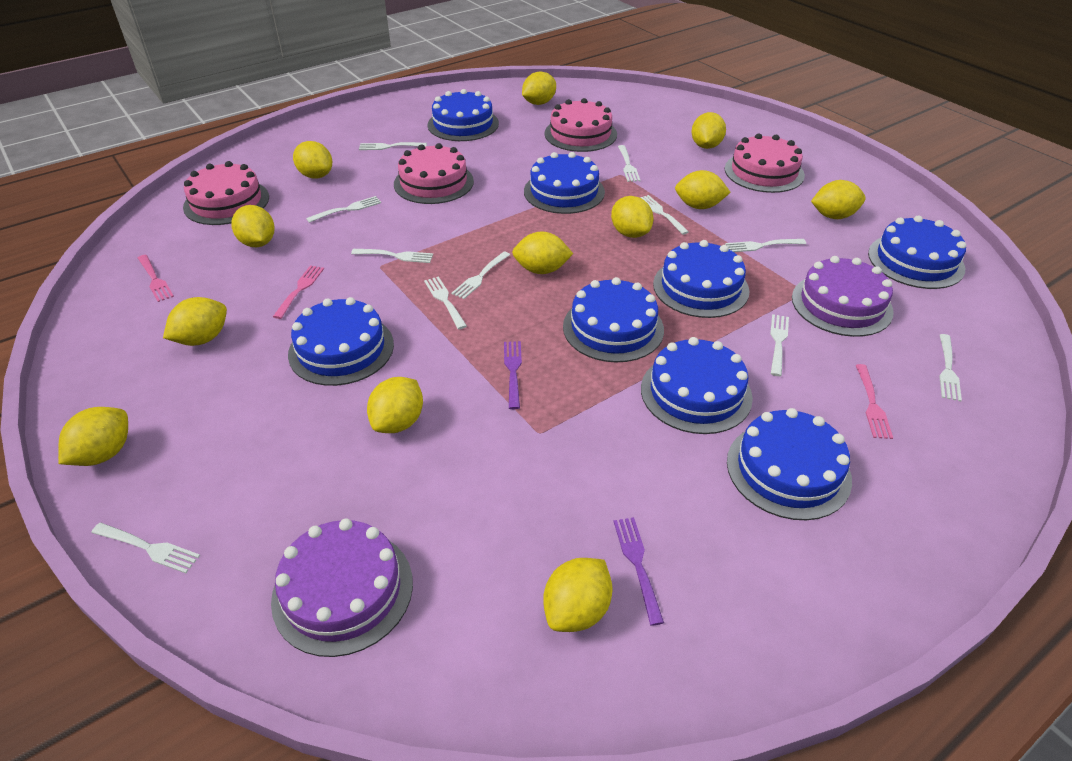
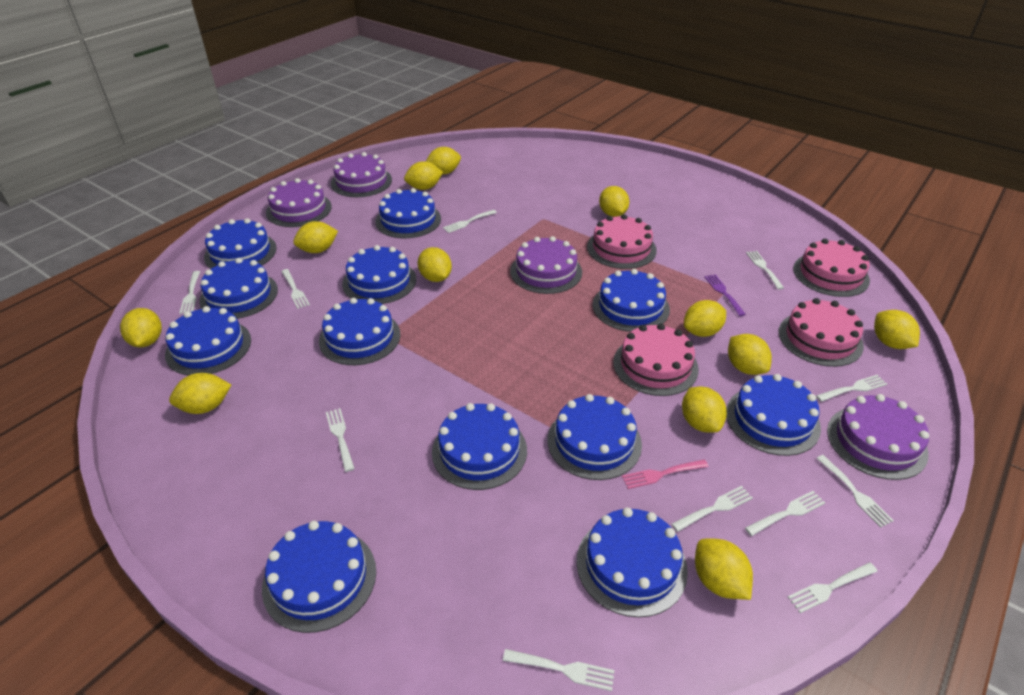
blue cake: 8 -> 12
pink fork: 3 -> 1
purple cake: 2 -> 4
purple fork: 2 -> 1

